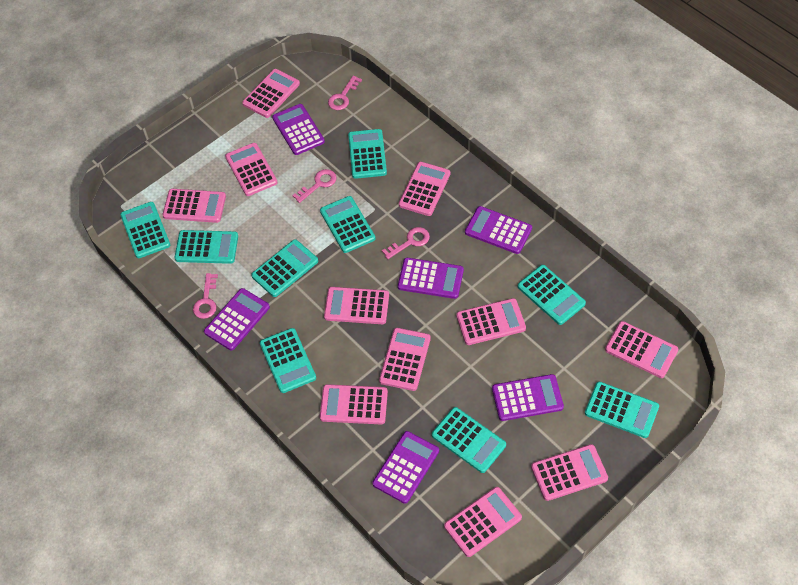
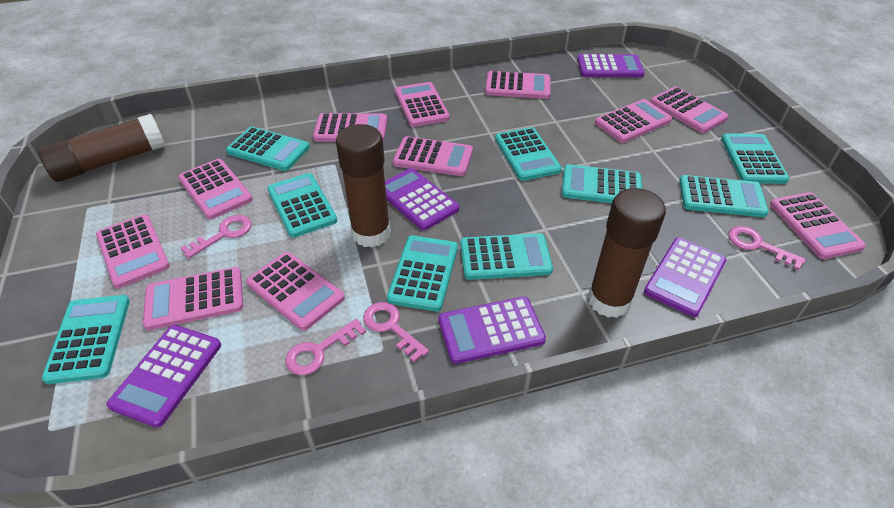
brown glue stick: 0 -> 3
purple calculator: 6 -> 5

